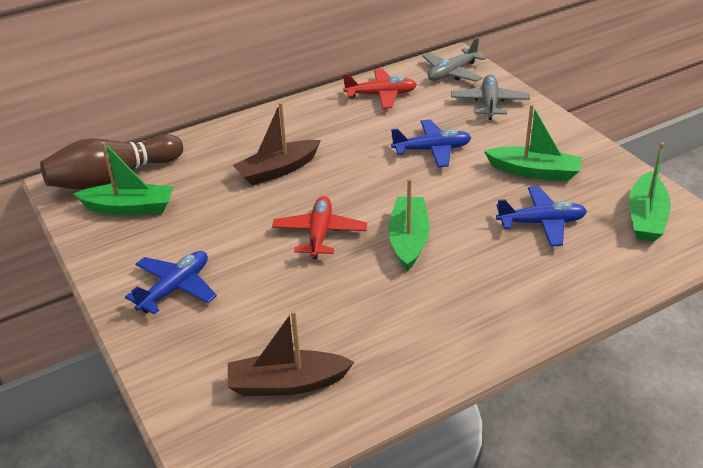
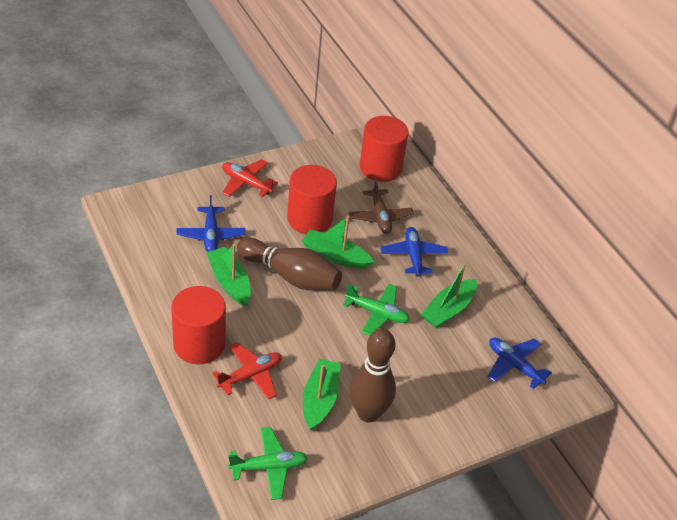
brown boat: 2 -> 0
brown bowling pin: 1 -> 2
brown plane: 0 -> 1
green plane: 0 -> 2
grey plane: 2 -> 0
red cylinder: 0 -> 3

